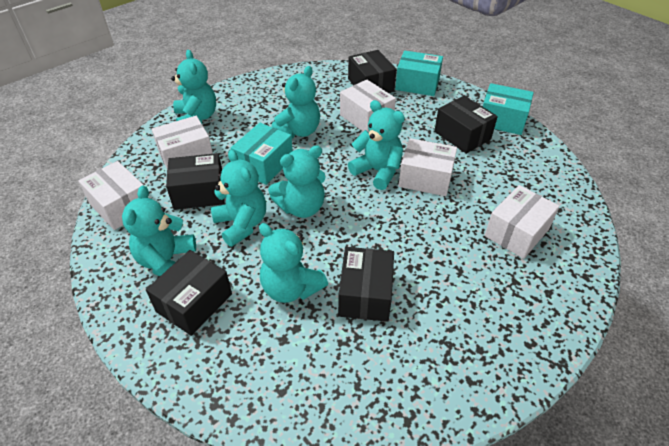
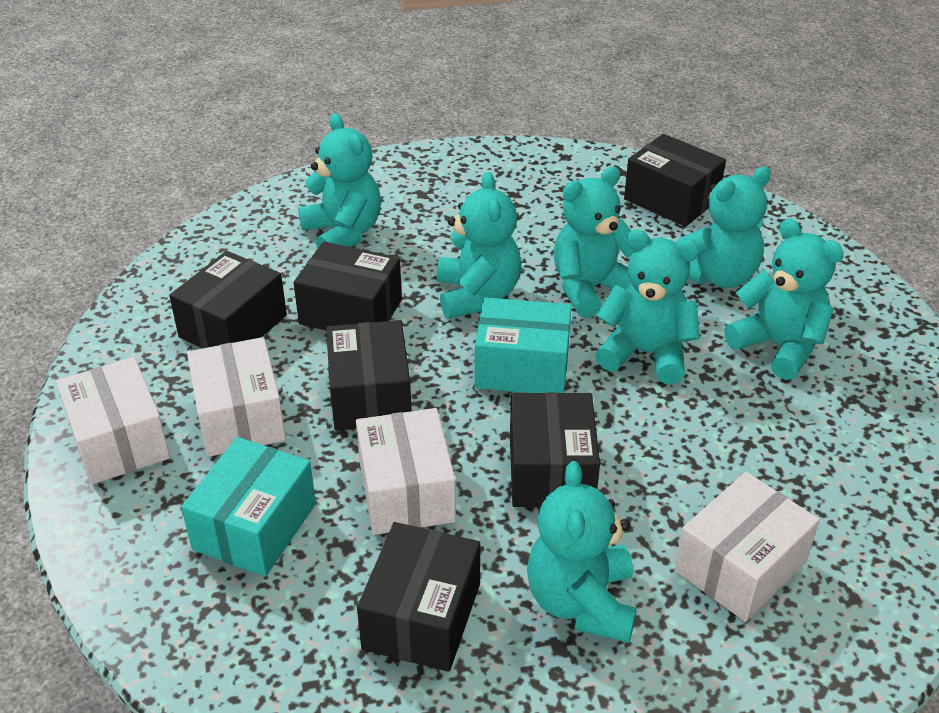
black box: 5 -> 6
turquoise box: 3 -> 2
white box: 5 -> 4

